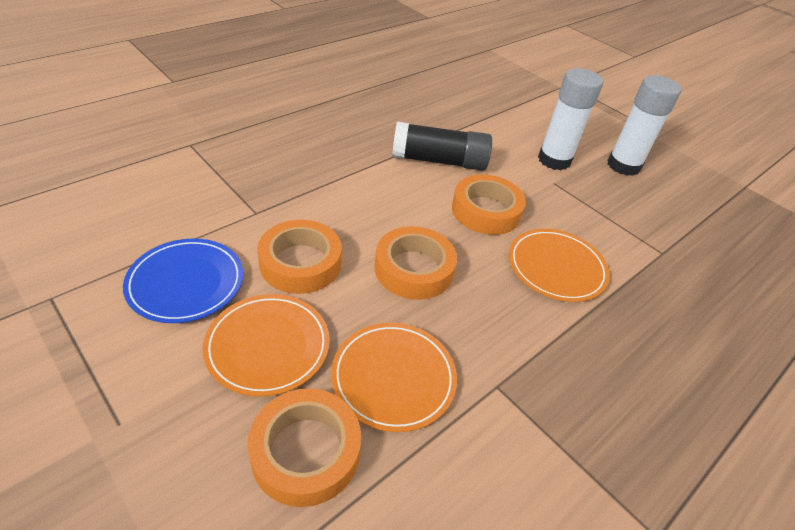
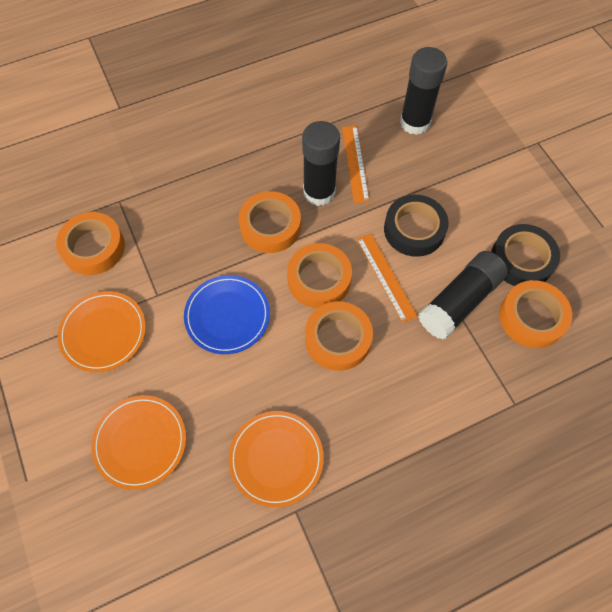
black glue stick: 1 -> 3
black tape: 0 -> 2
orange ruler: 0 -> 2
orange tape: 4 -> 5
white glue stick: 2 -> 0

